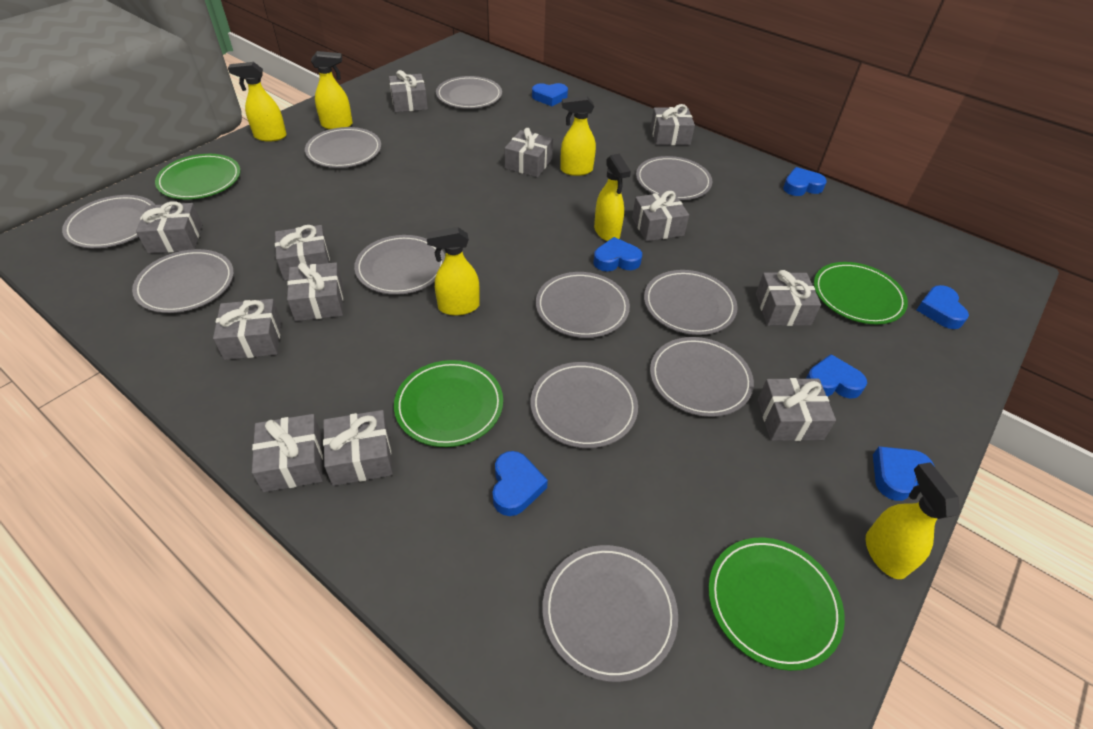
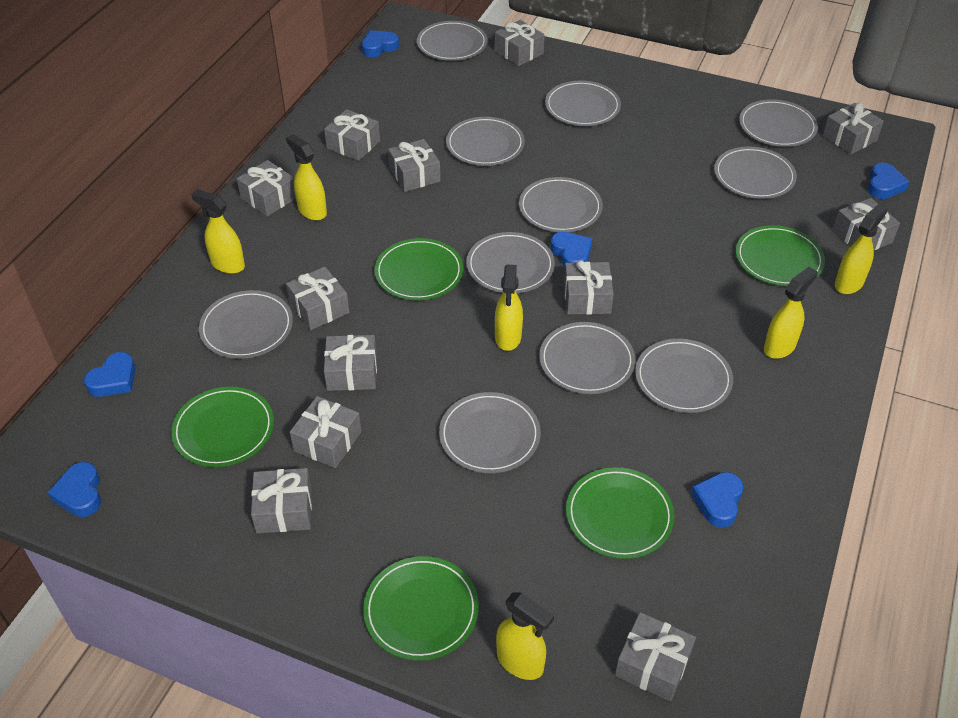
blue heart: 7 -> 6
green plate: 4 -> 5

